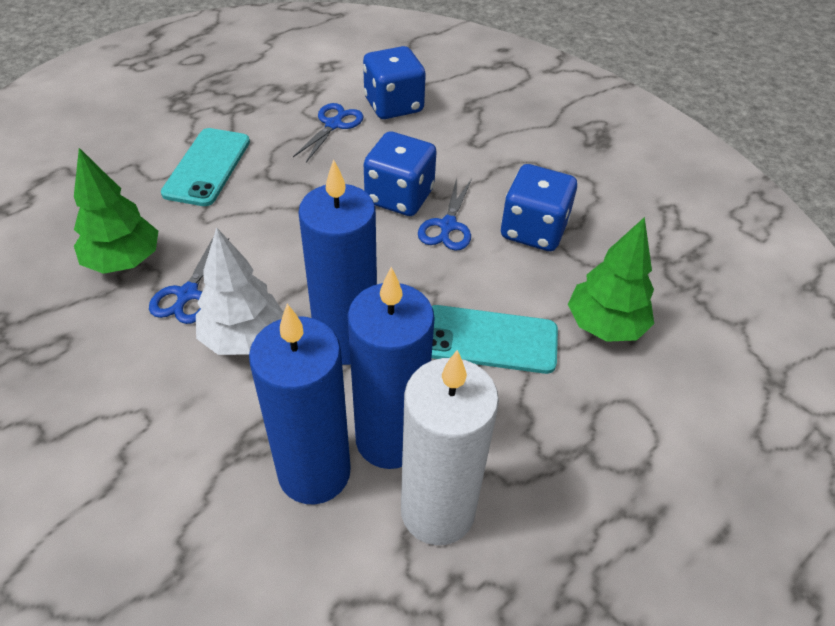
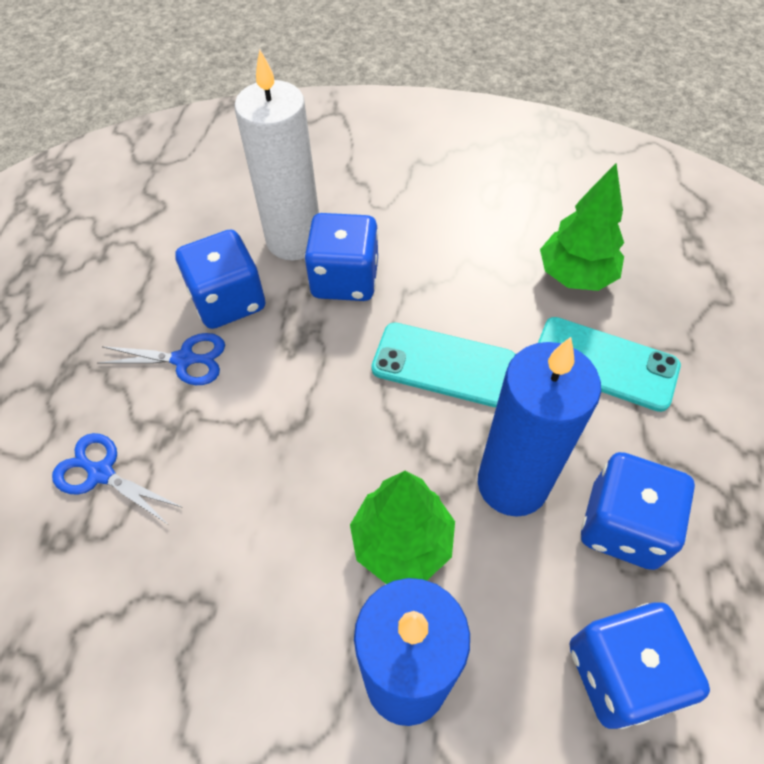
blue candle: 3 -> 2
blue dice: 3 -> 4
blue scissors: 3 -> 2
white tree: 1 -> 0

